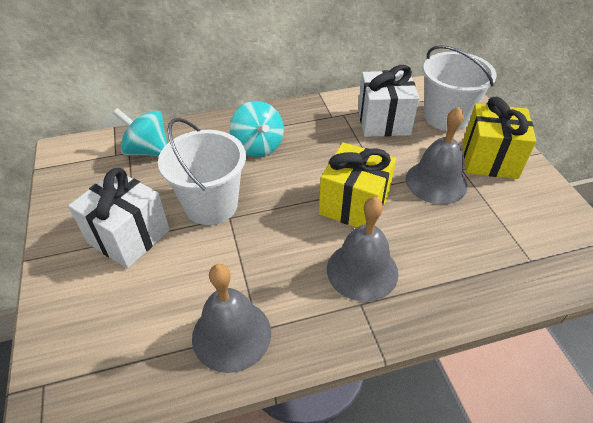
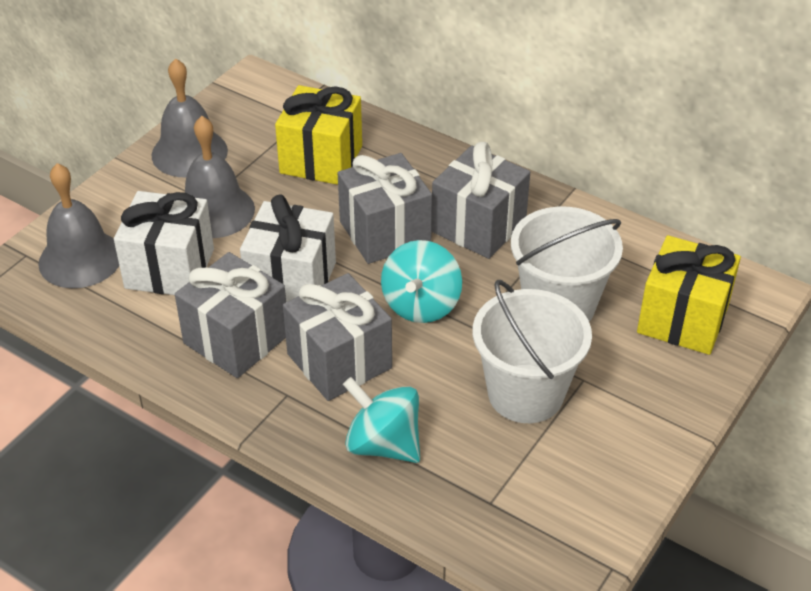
grey gift: 0 -> 4

